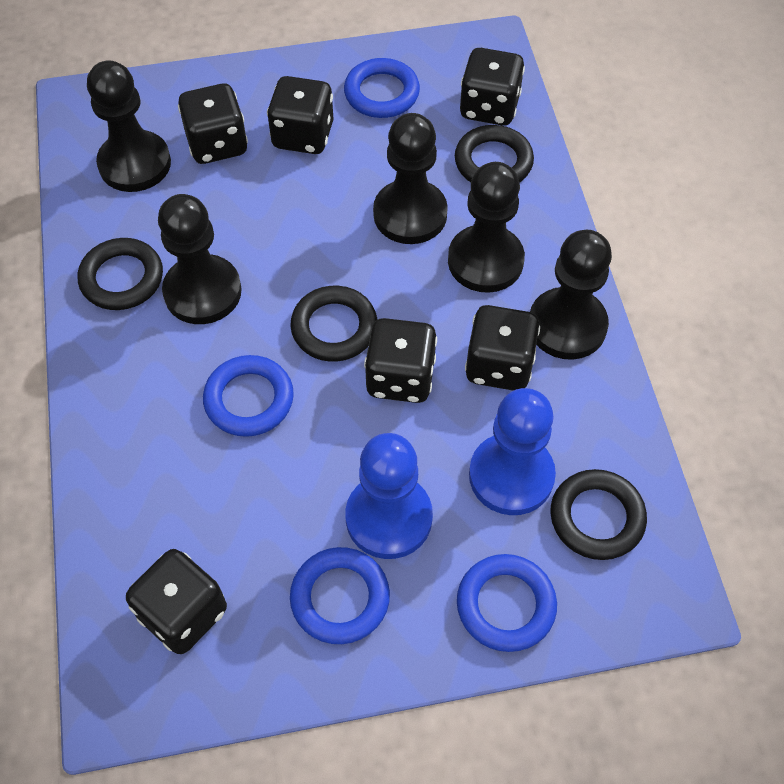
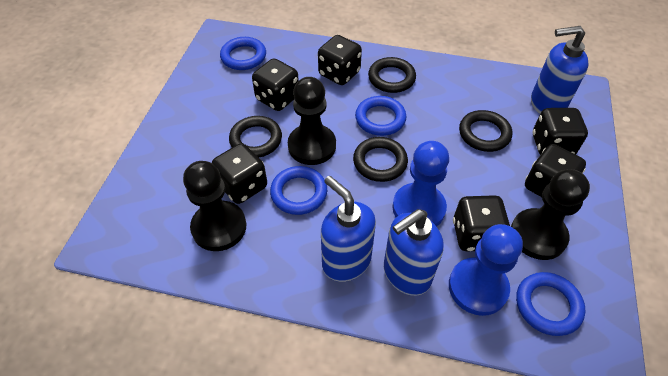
black pawn: 5 -> 3
blue soap dispenser: 0 -> 3

